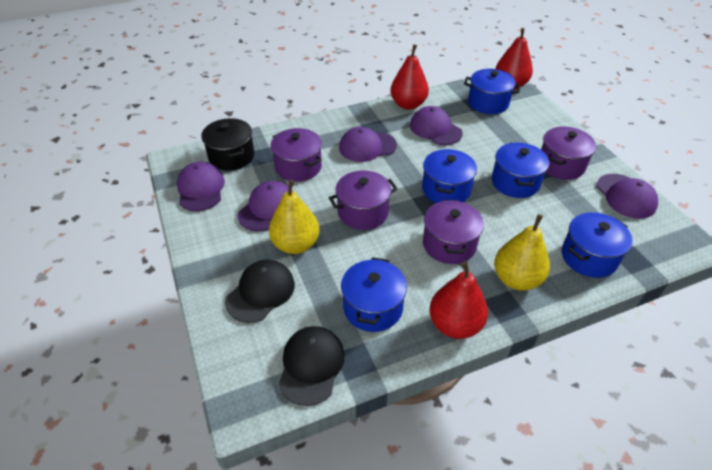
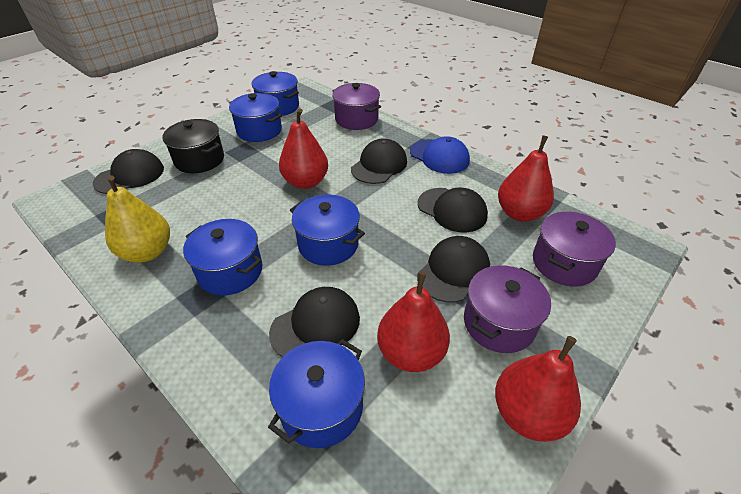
black cap: 2 -> 5
blue cap: 0 -> 1
purple cap: 5 -> 0
purple pot: 4 -> 3
red pear: 3 -> 4
yellow pear: 2 -> 1

